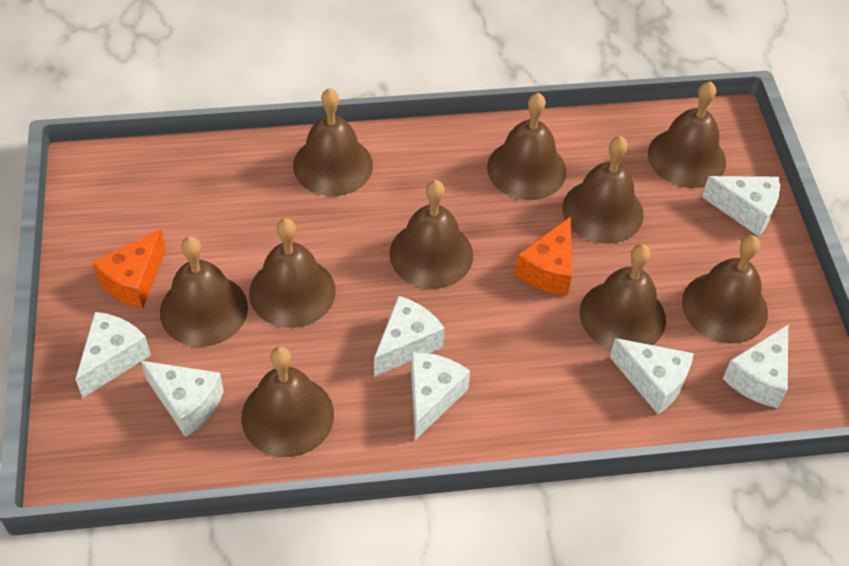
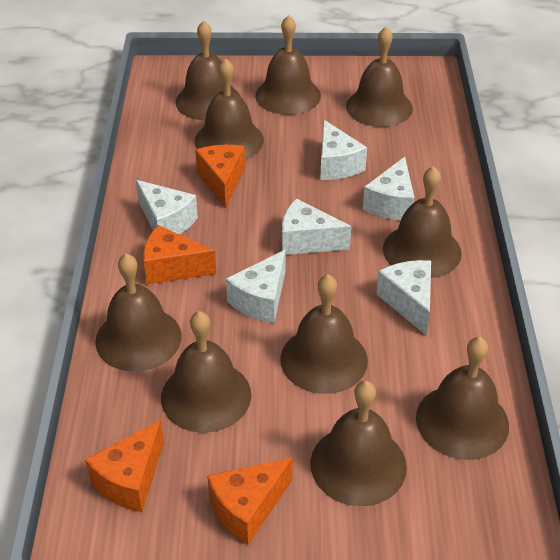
orange cheese: 2 -> 4
white cheese: 7 -> 6

